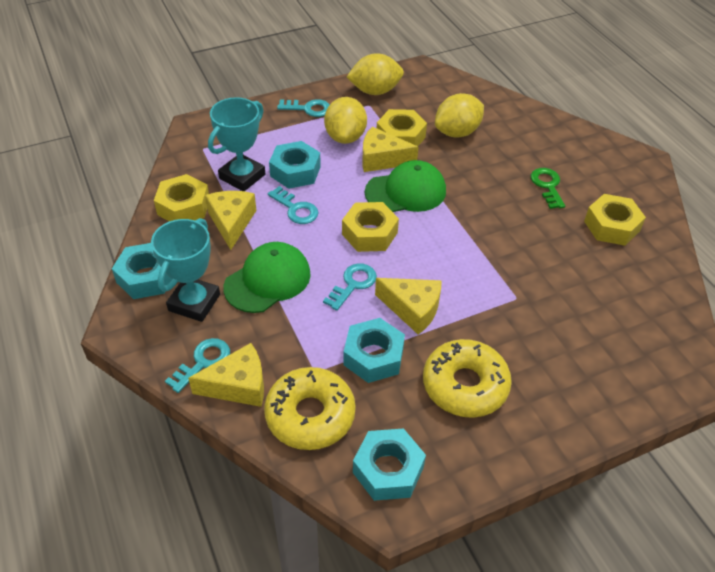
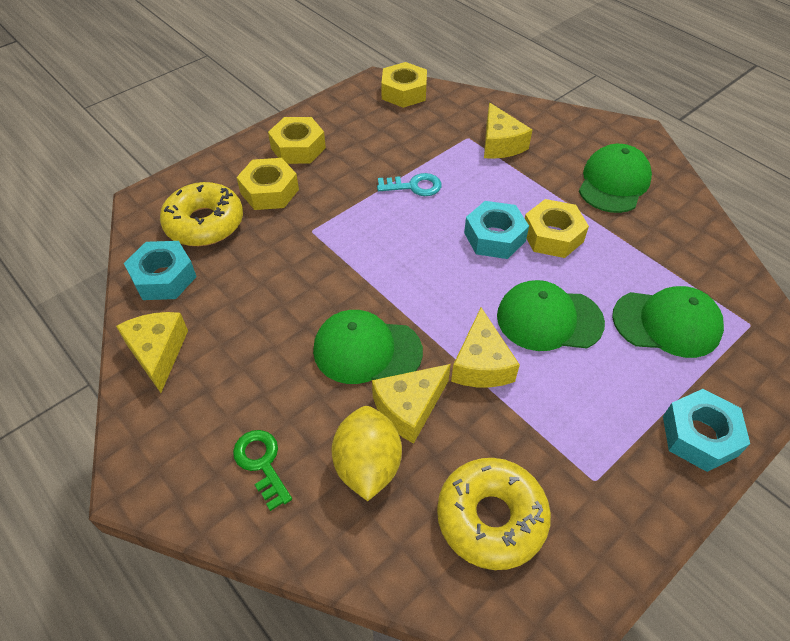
green cap: 2 -> 4
turquoise key: 4 -> 1
turquoise nut: 4 -> 3
turquoise trophy: 2 -> 0
yellow lemon: 3 -> 1

